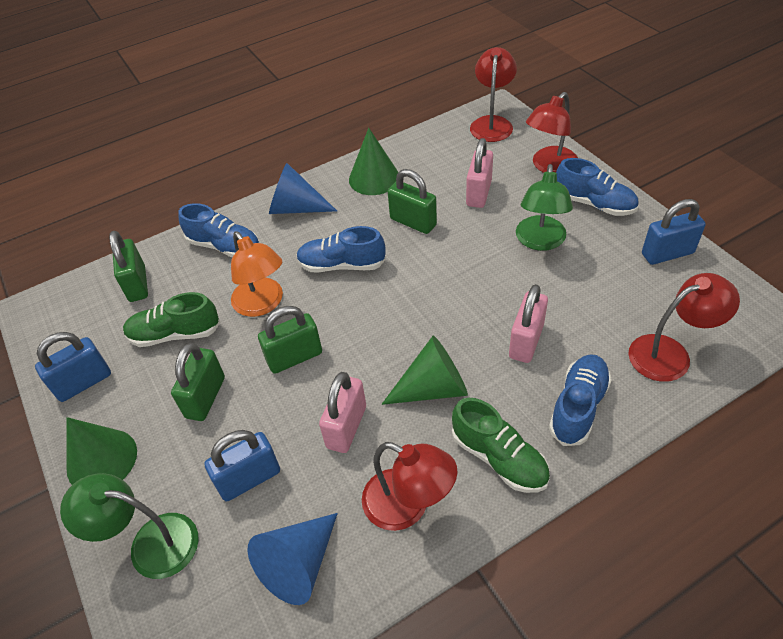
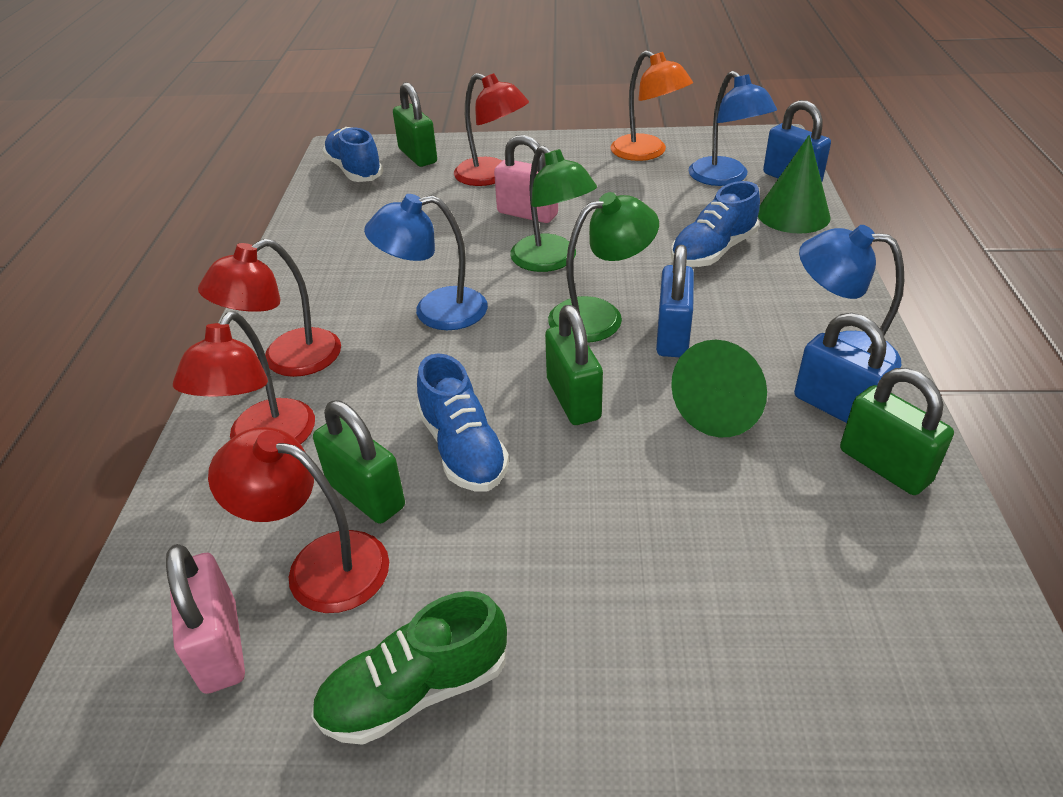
blue cone: 2 -> 0
blue lamp: 0 -> 3
blue shoe: 4 -> 3
green cone: 3 -> 2
green shoe: 2 -> 1
pink padlock: 3 -> 2

